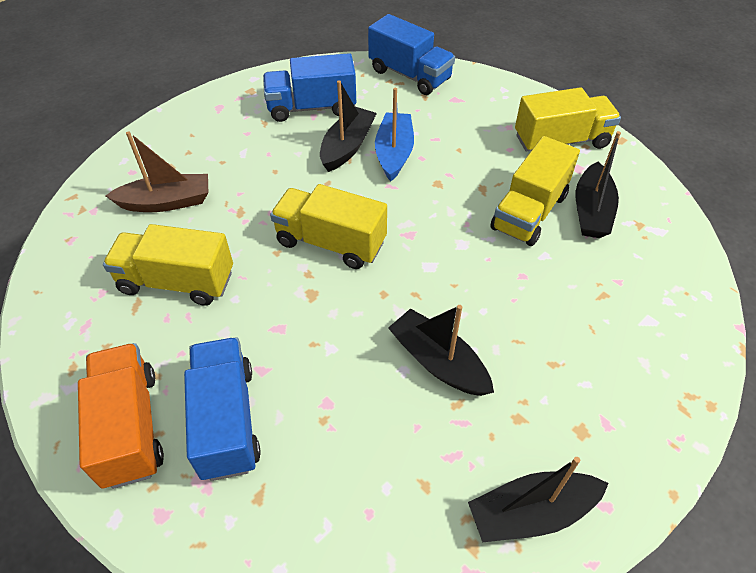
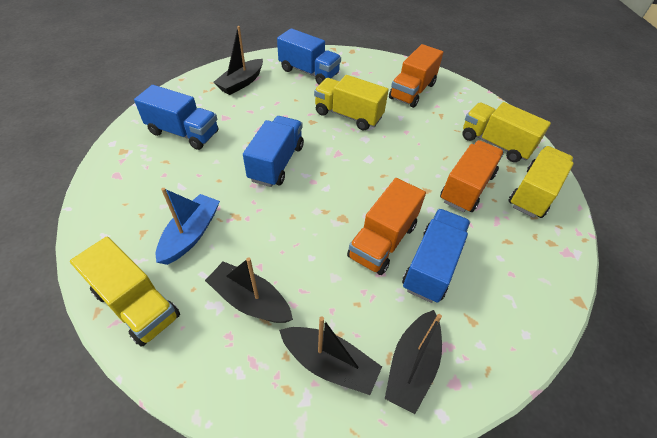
blue truck: 3 -> 4
brown boat: 1 -> 0
orange truck: 1 -> 3

